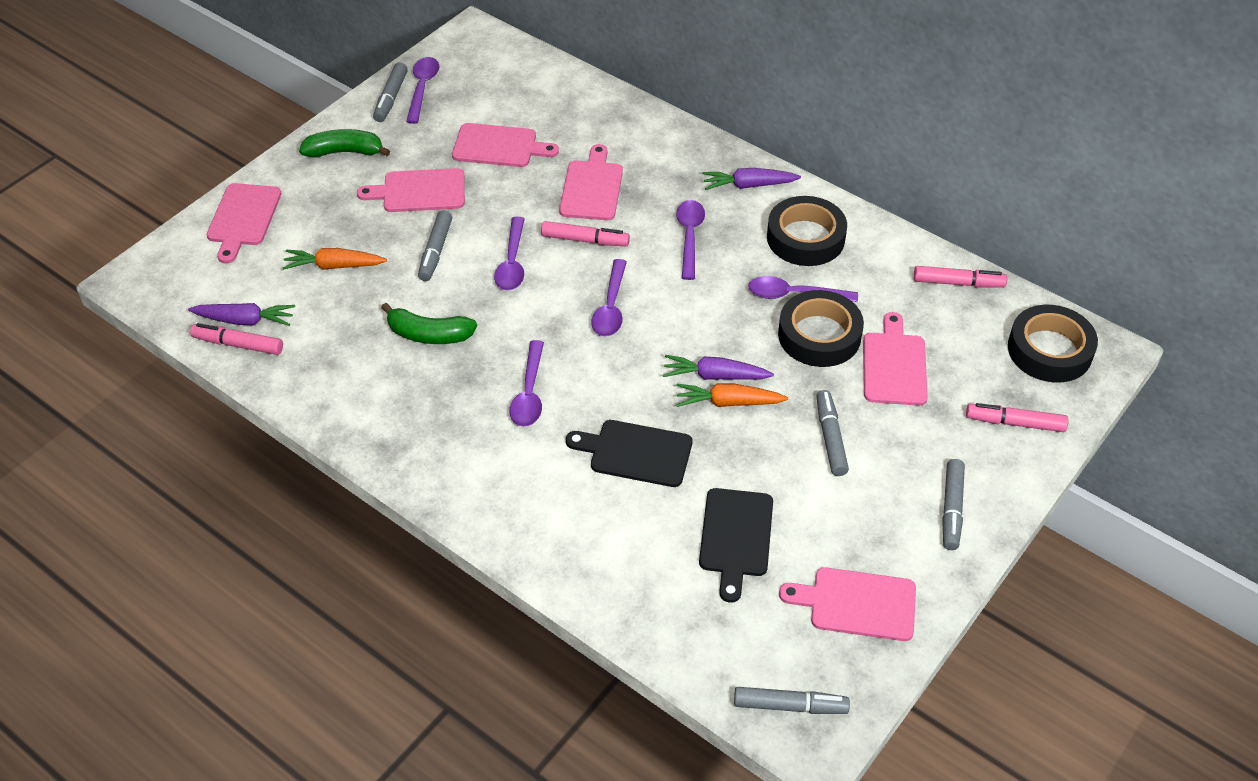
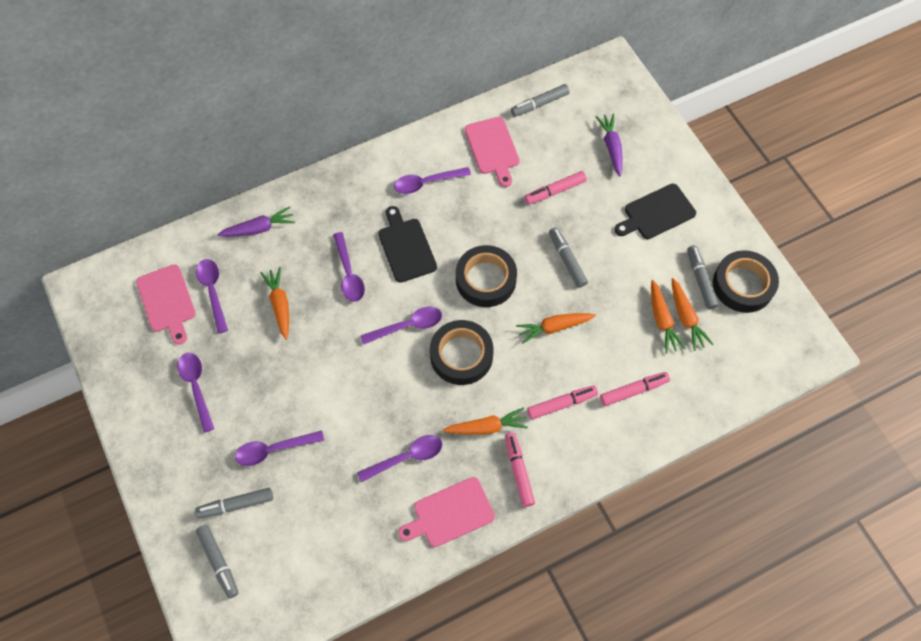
green banana: 2 -> 0
orange carrot: 2 -> 5
pink cutting board: 6 -> 3
purple carrot: 3 -> 2
purple spoon: 6 -> 7

